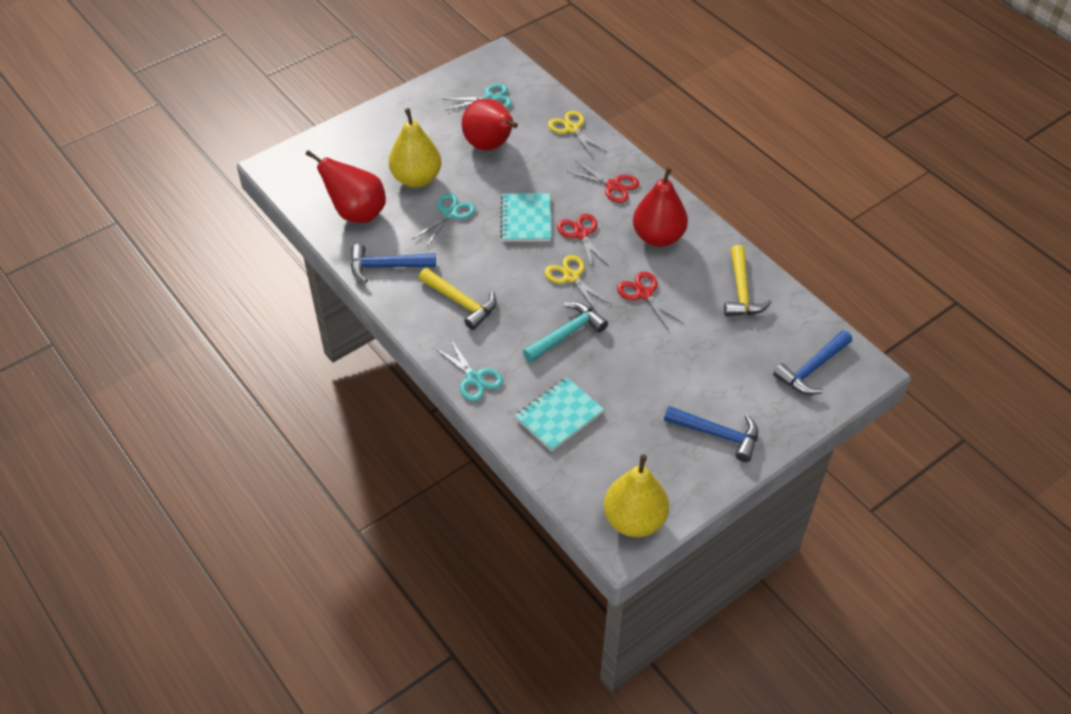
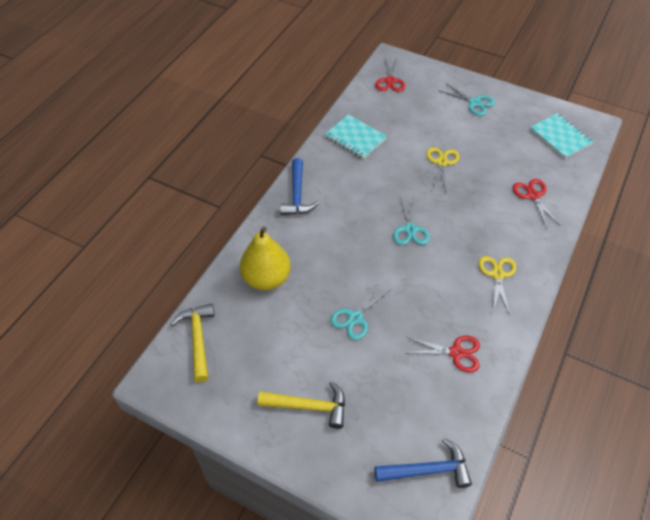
blue hammer: 3 -> 2
red pear: 3 -> 0
turquoise hammer: 1 -> 0
yellow pear: 2 -> 1

